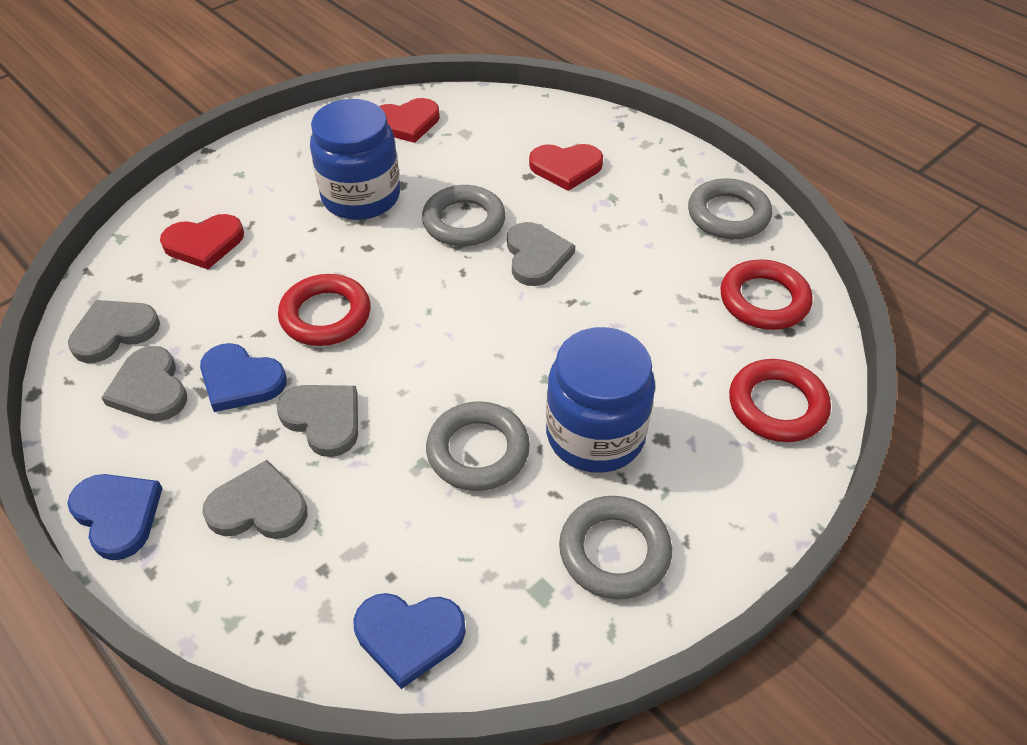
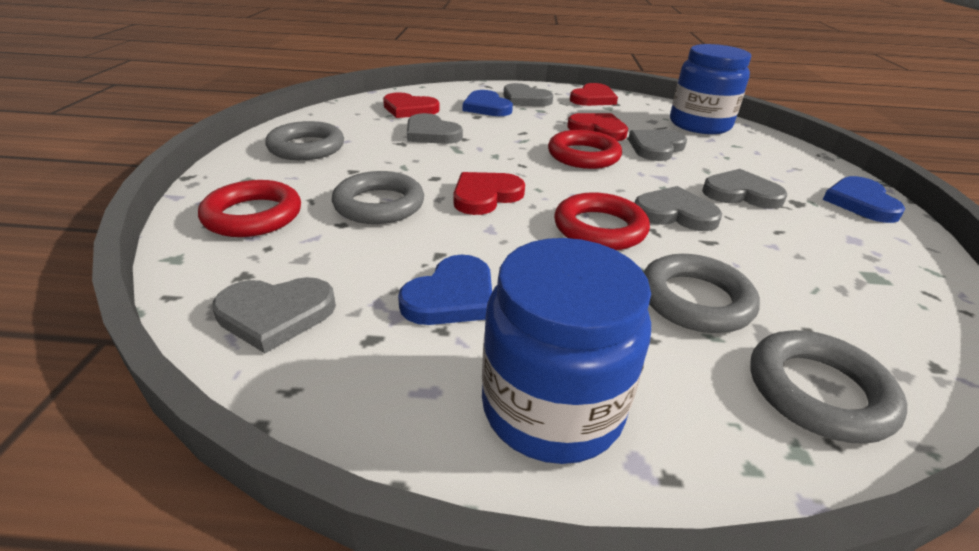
grey heart: 5 -> 6
red heart: 3 -> 4

